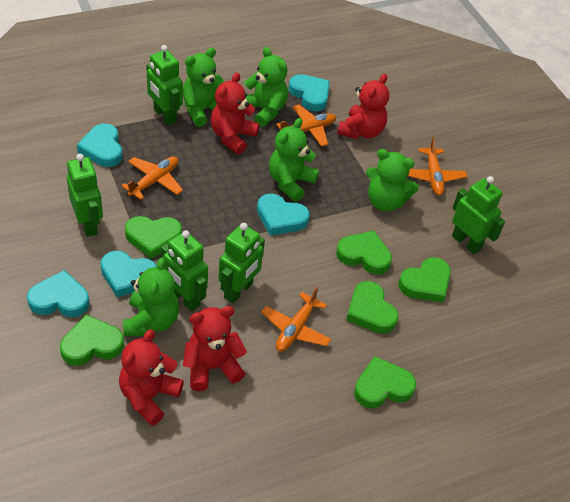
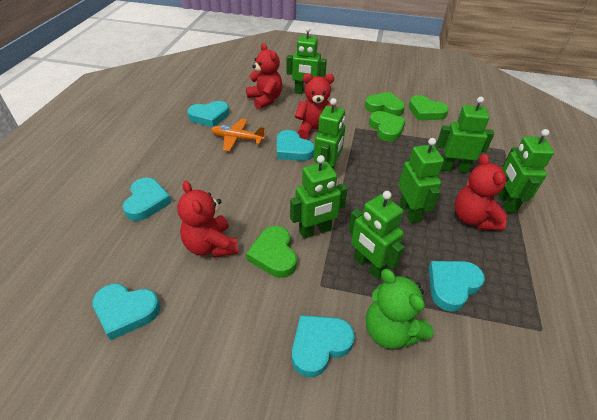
green heart: 6 -> 4
green robot: 5 -> 7
green teddy bear: 5 -> 1
orange plane: 4 -> 1
turquoise heart: 5 -> 6

